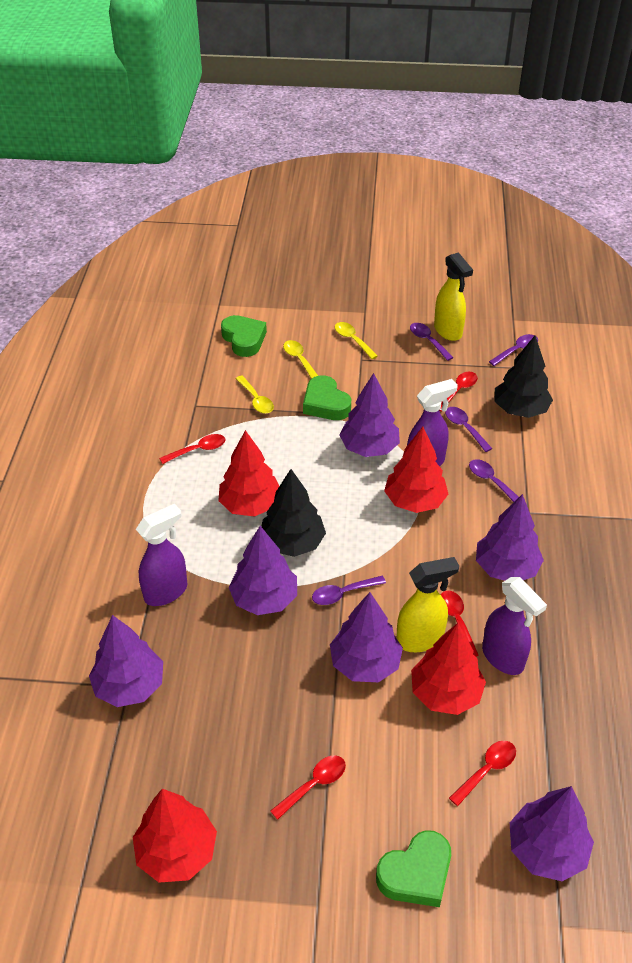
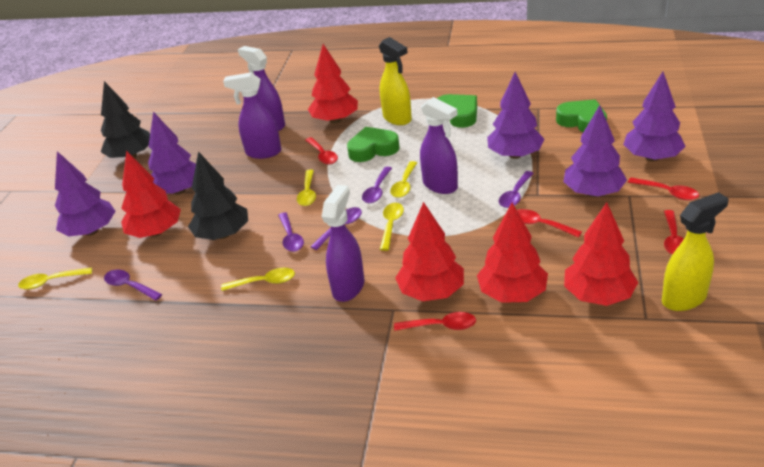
purple spray bottle: 3 -> 4
purple tree: 6 -> 5
red tree: 4 -> 5
yellow spoon: 3 -> 5

